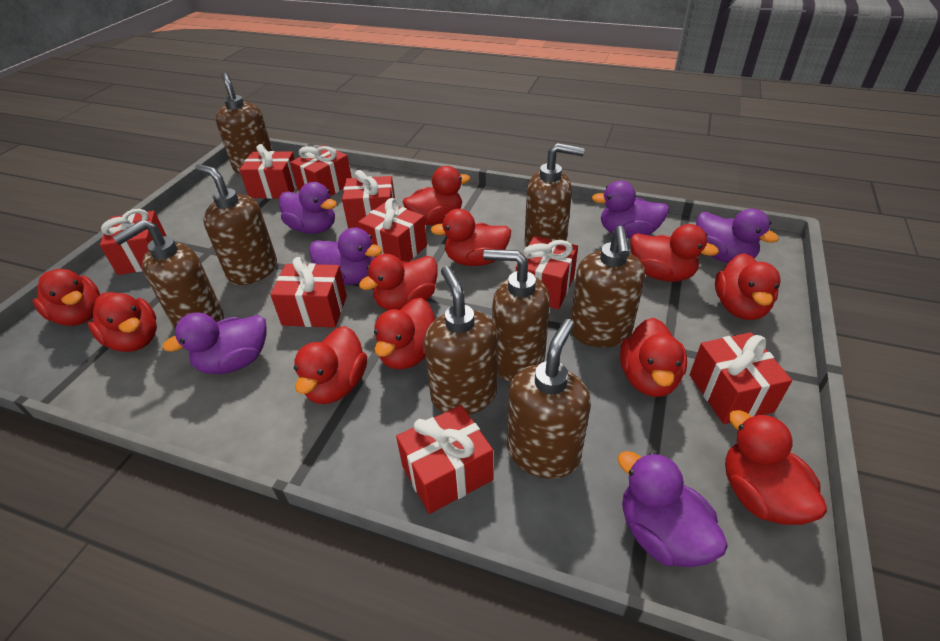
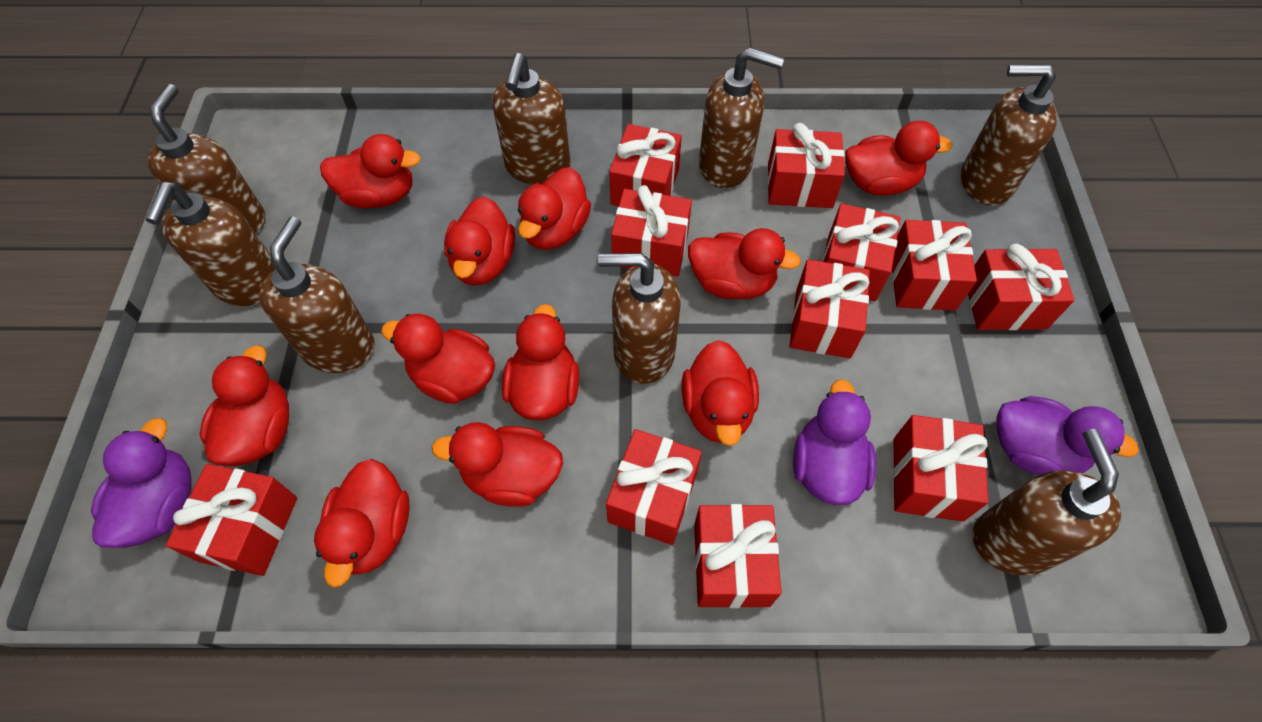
purple duck: 6 -> 3
red gift: 9 -> 11

